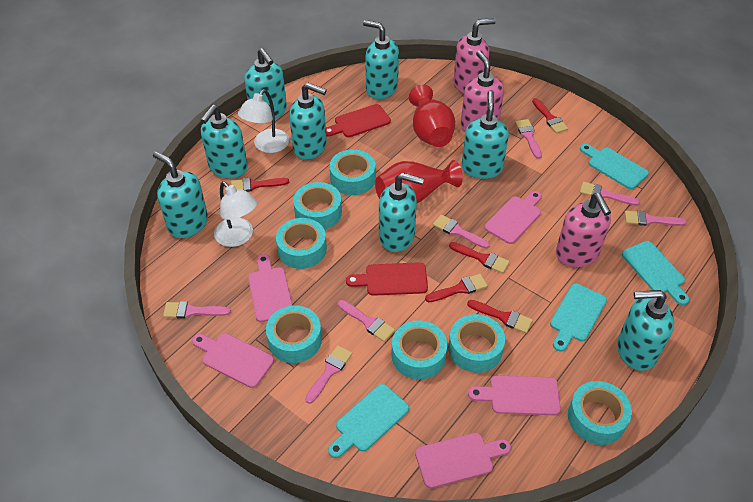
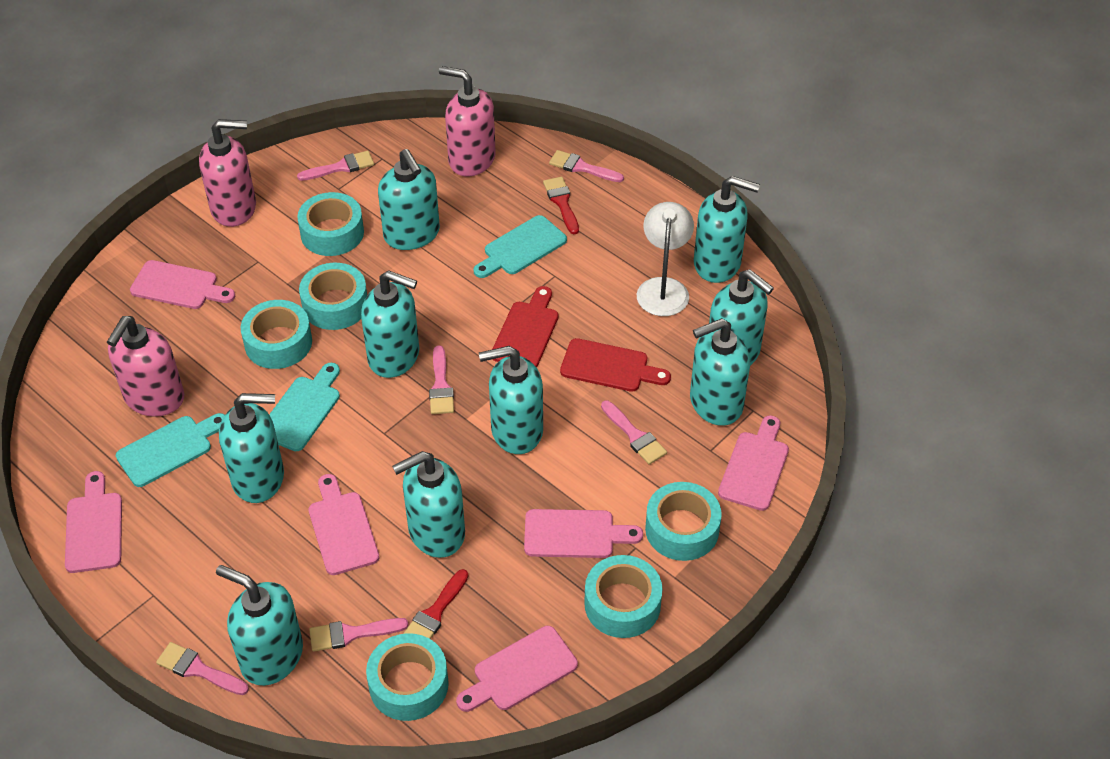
pink brush: 7 -> 6
pink cutting board: 5 -> 6
red brush: 5 -> 2
red vase: 2 -> 0
turquoise cutting board: 4 -> 3
turquoise soap dispenser: 8 -> 9
turquoise tape: 7 -> 6
white lamp: 2 -> 1

